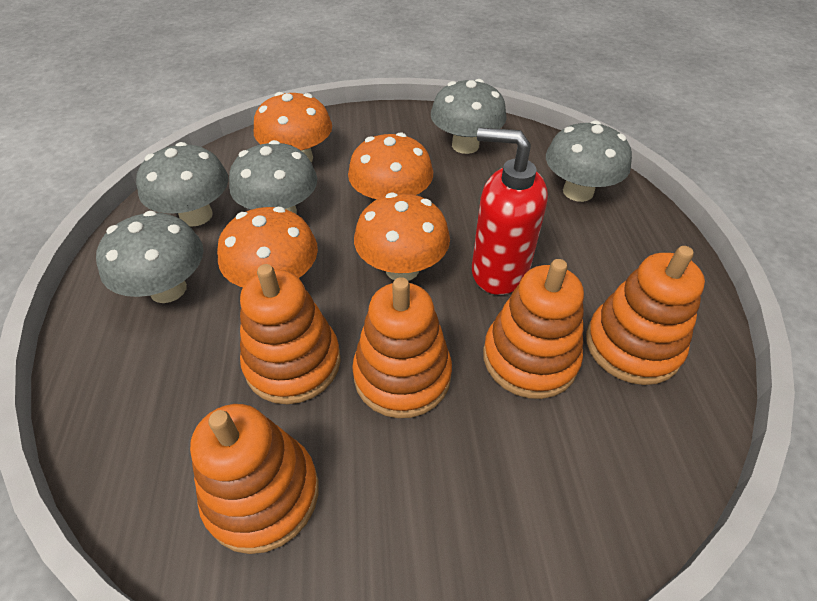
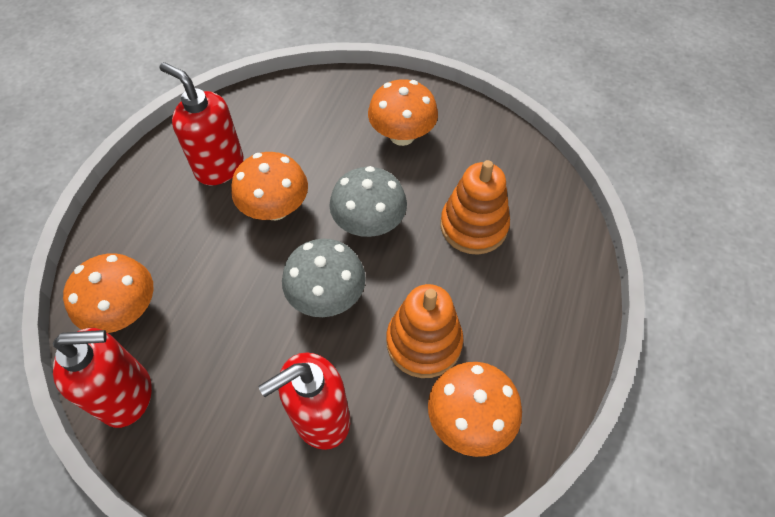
grey mushroom: 5 -> 2
orange stacking toy: 5 -> 2
red soap dispenser: 1 -> 3

